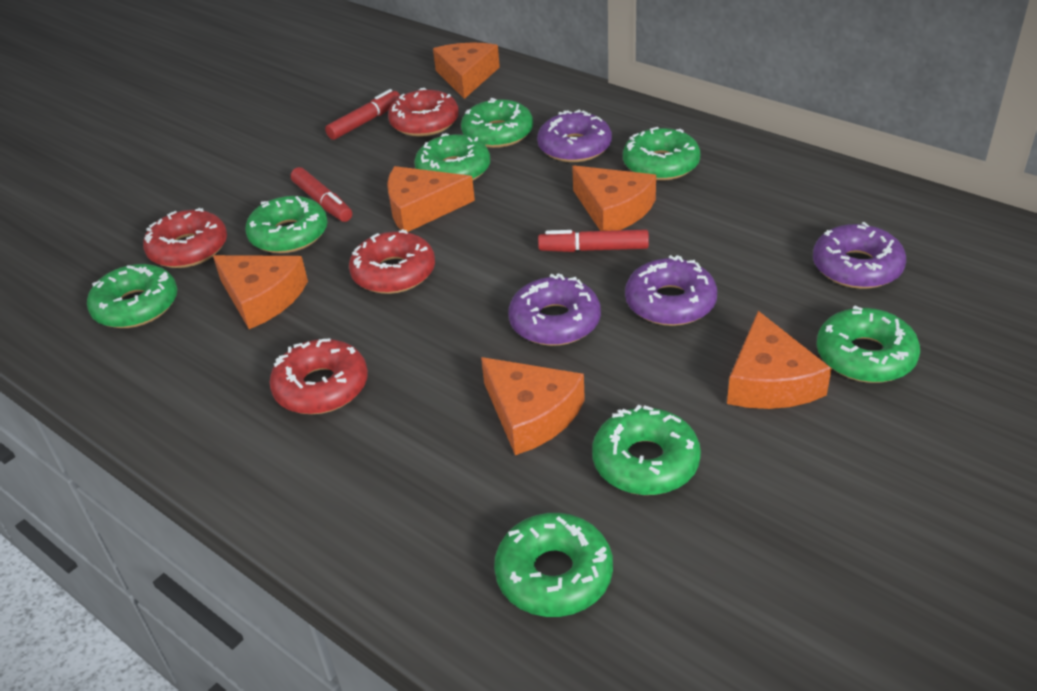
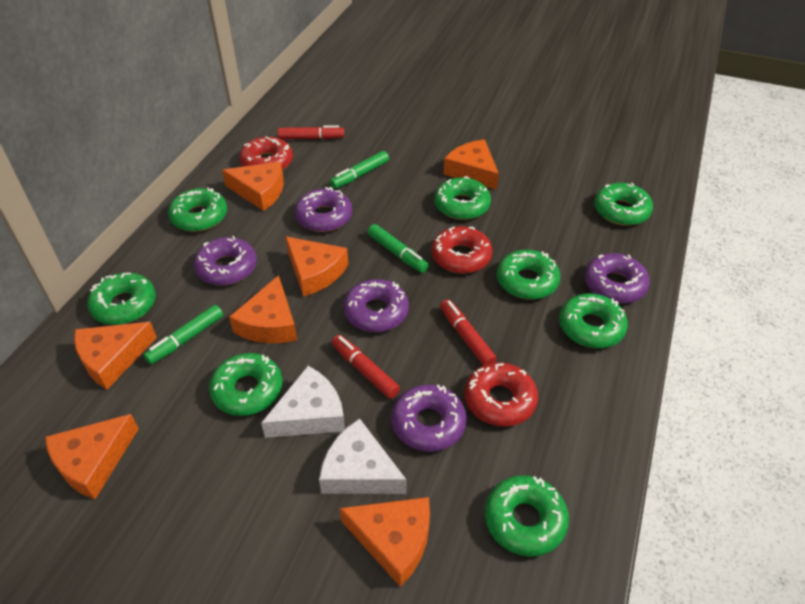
green marker: 0 -> 3
orange cheese: 6 -> 7
purple donut: 4 -> 5
red donut: 4 -> 3
white cheese: 0 -> 2

